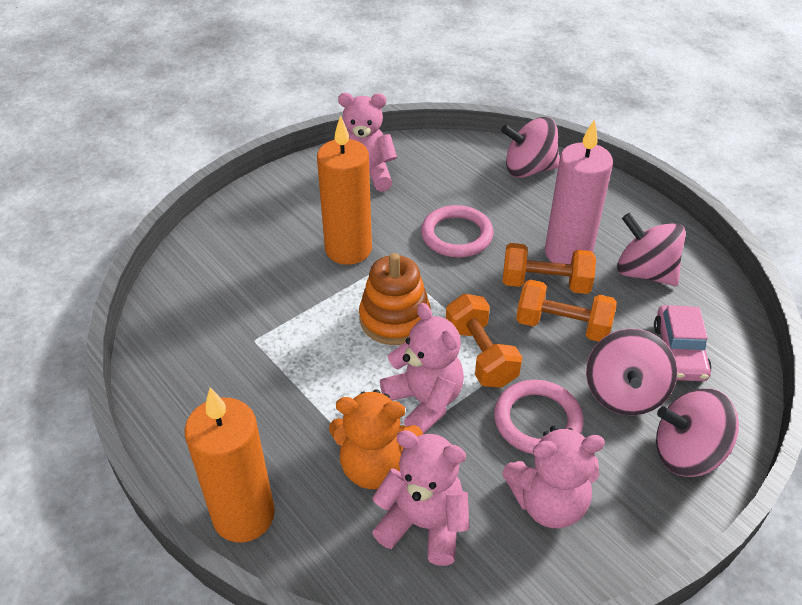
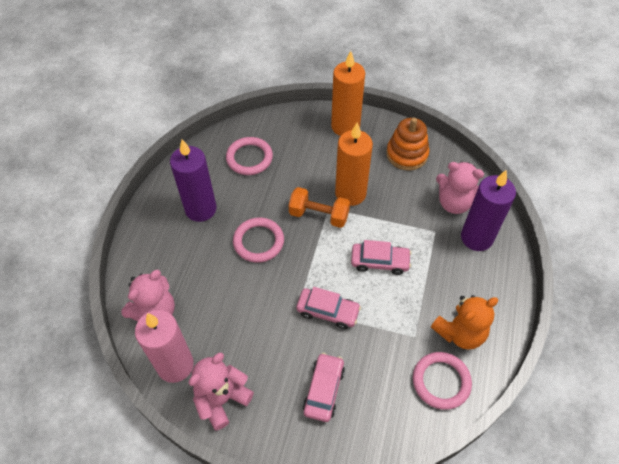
orange dumbbell: 3 -> 1
pink car: 1 -> 3
pink ring: 2 -> 3
pink spinning top: 4 -> 0
pink teddy bear: 4 -> 3
purple candle: 0 -> 2

